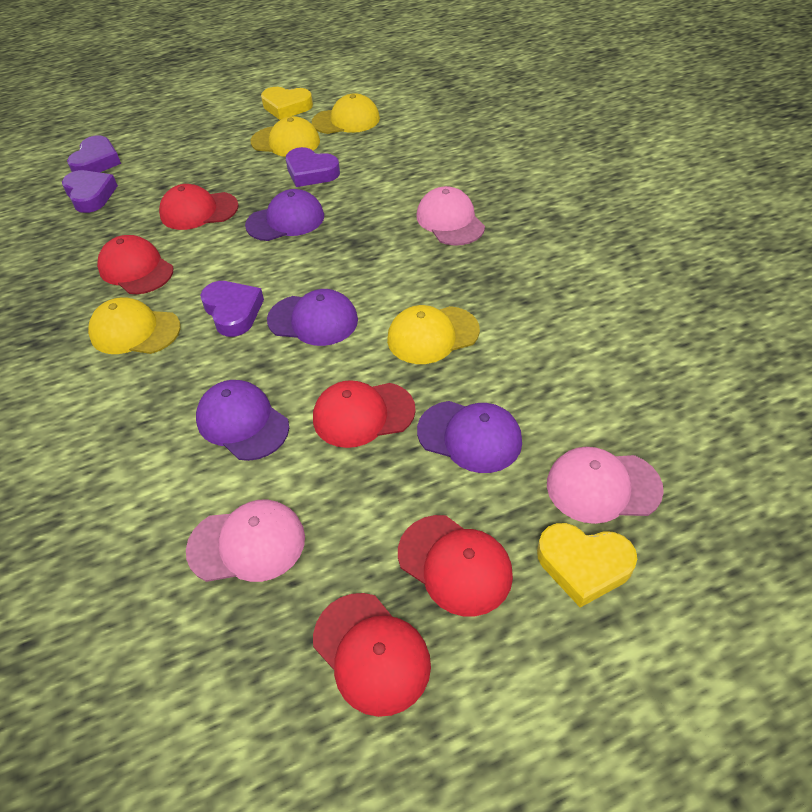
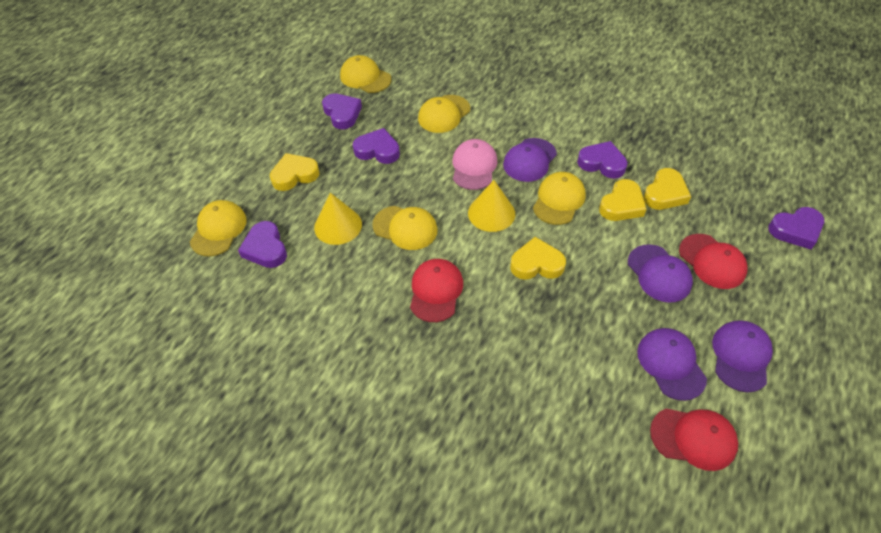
pink cap: 3 -> 1
purple heart: 4 -> 5
red cap: 5 -> 3
yellow cap: 4 -> 5
yellow cone: 0 -> 2
yellow heart: 2 -> 4

